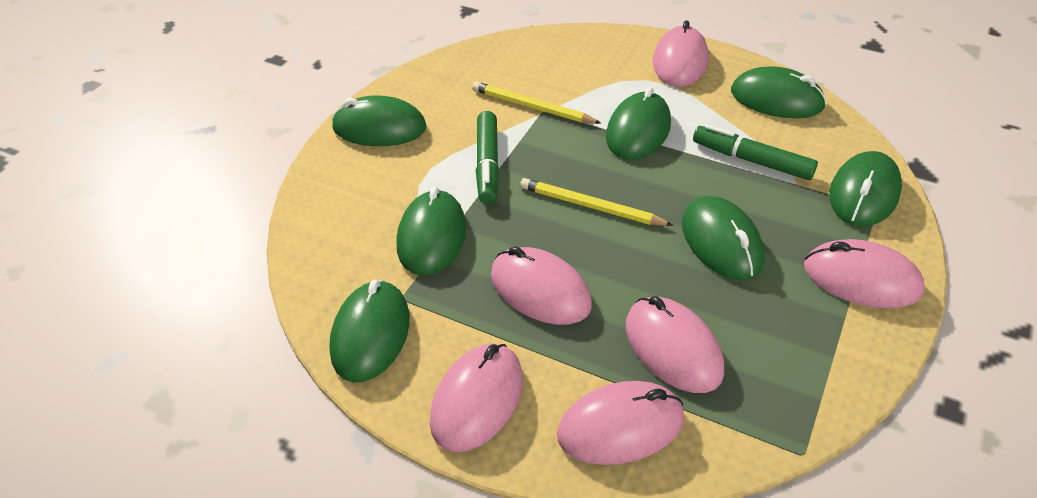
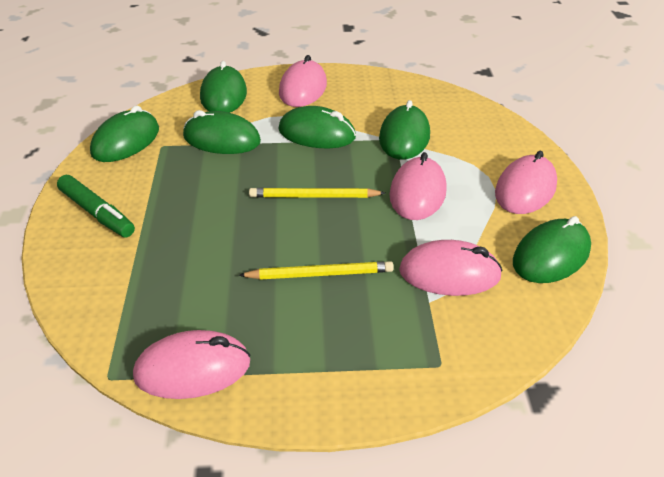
green marker: 2 -> 1
green mouse: 7 -> 6
pink mouse: 6 -> 5

